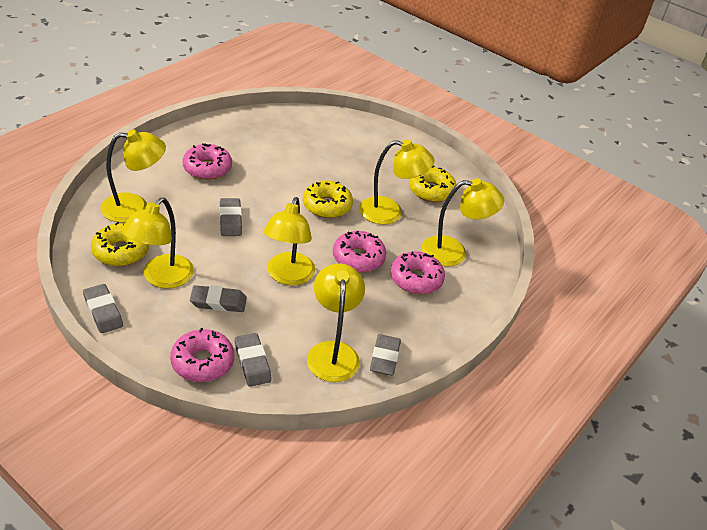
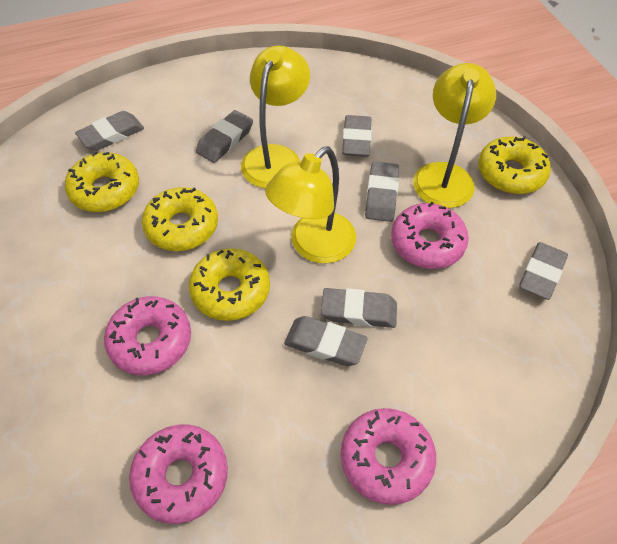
grey eraser: 5 -> 7
yellow donut: 3 -> 4
yellow lamp: 6 -> 3

